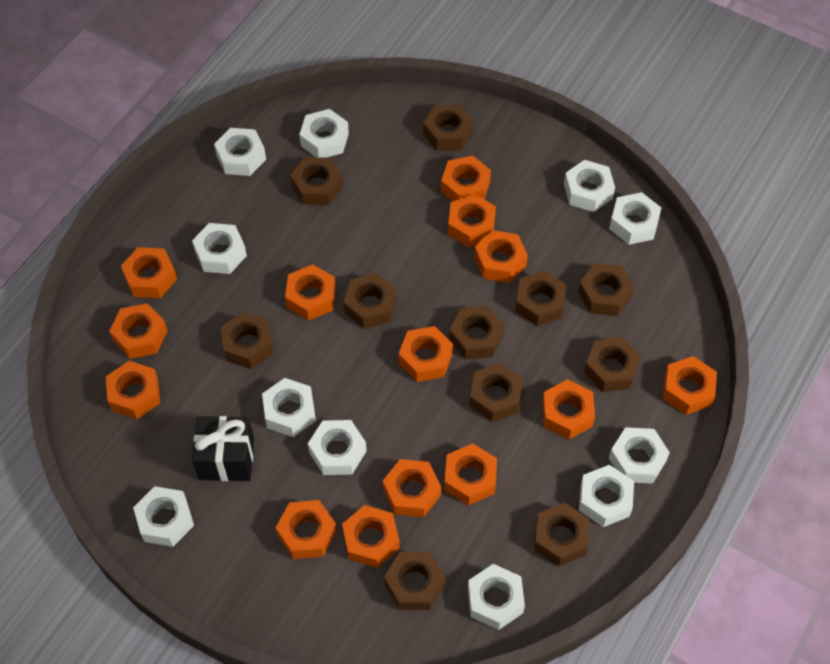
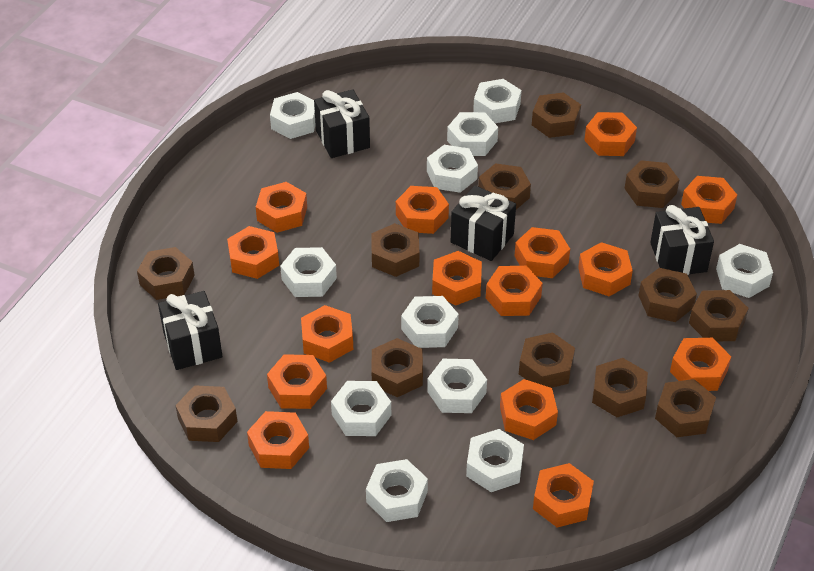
black gift: 1 -> 4
brown nut: 11 -> 12
orange nut: 14 -> 15

